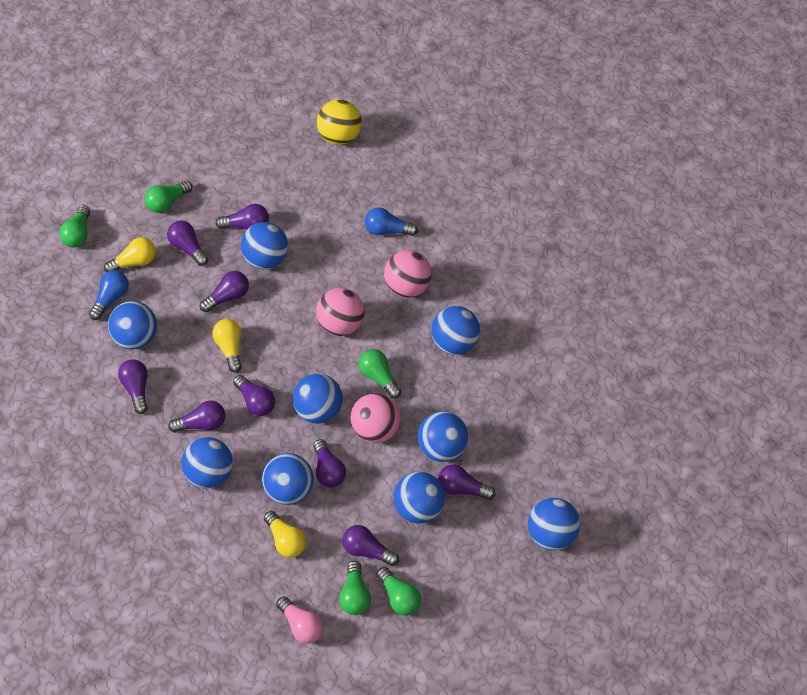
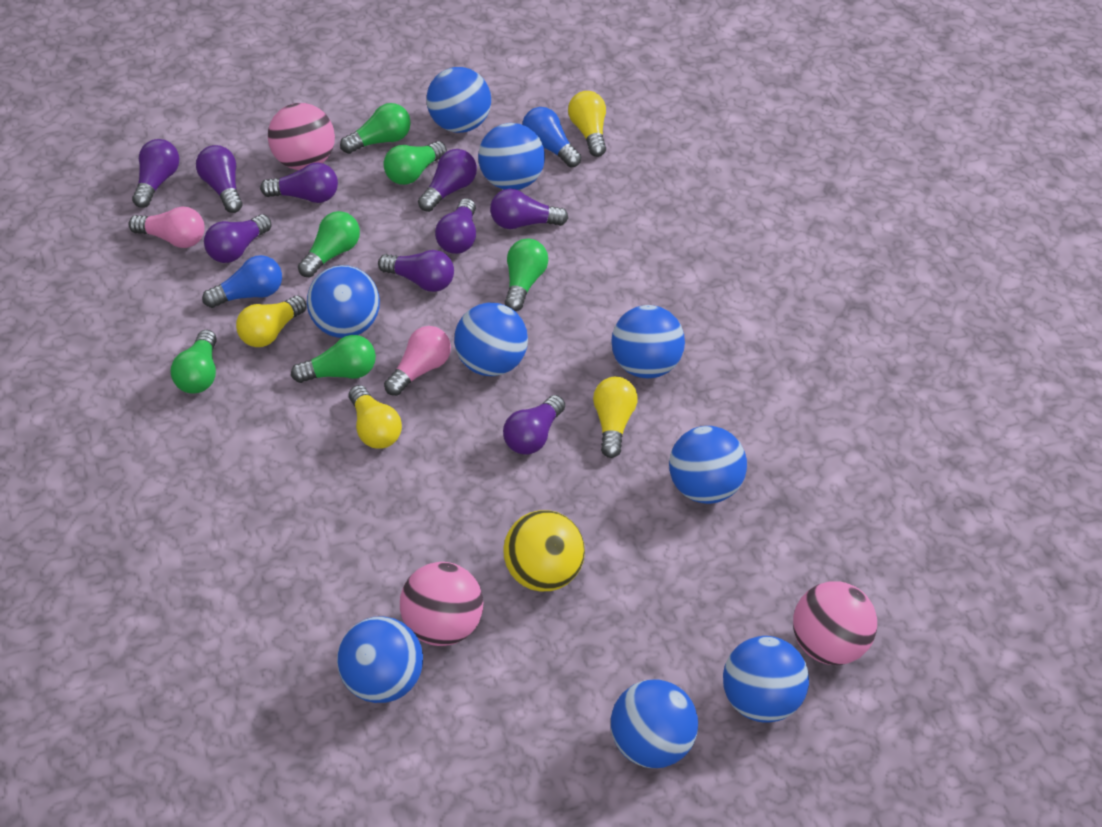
green light bulb: 5 -> 6
pink light bulb: 1 -> 2
yellow light bulb: 3 -> 4

